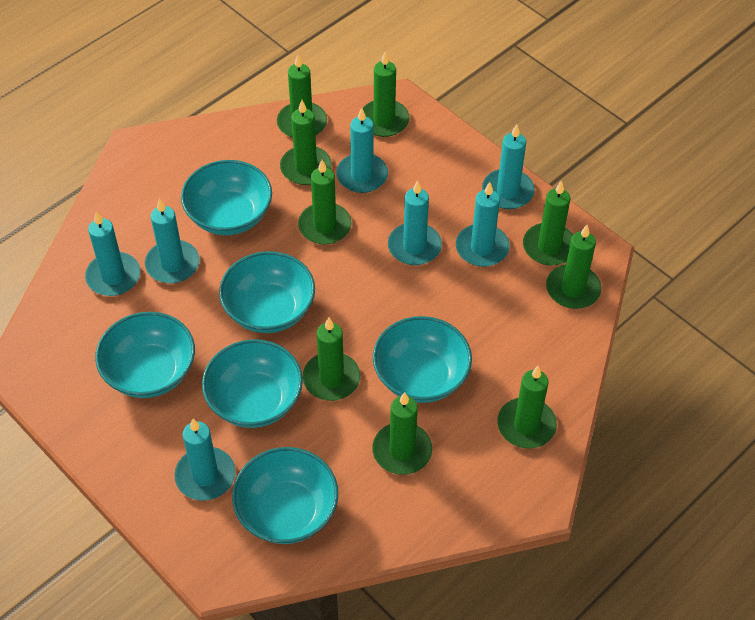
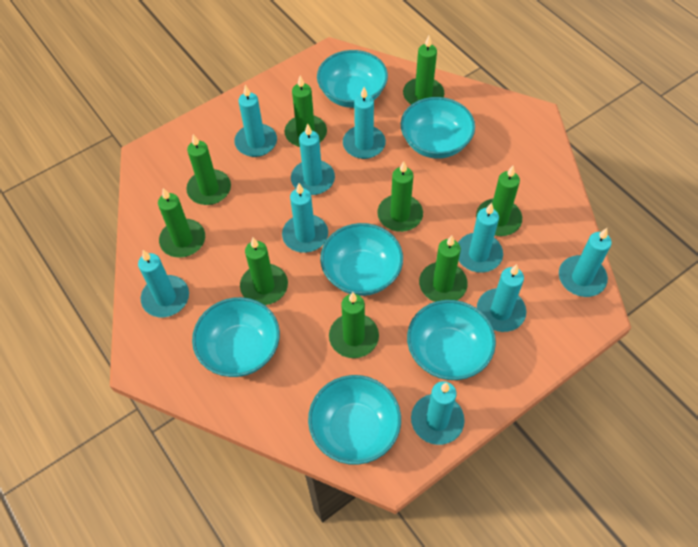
turquoise candle: 7 -> 9

